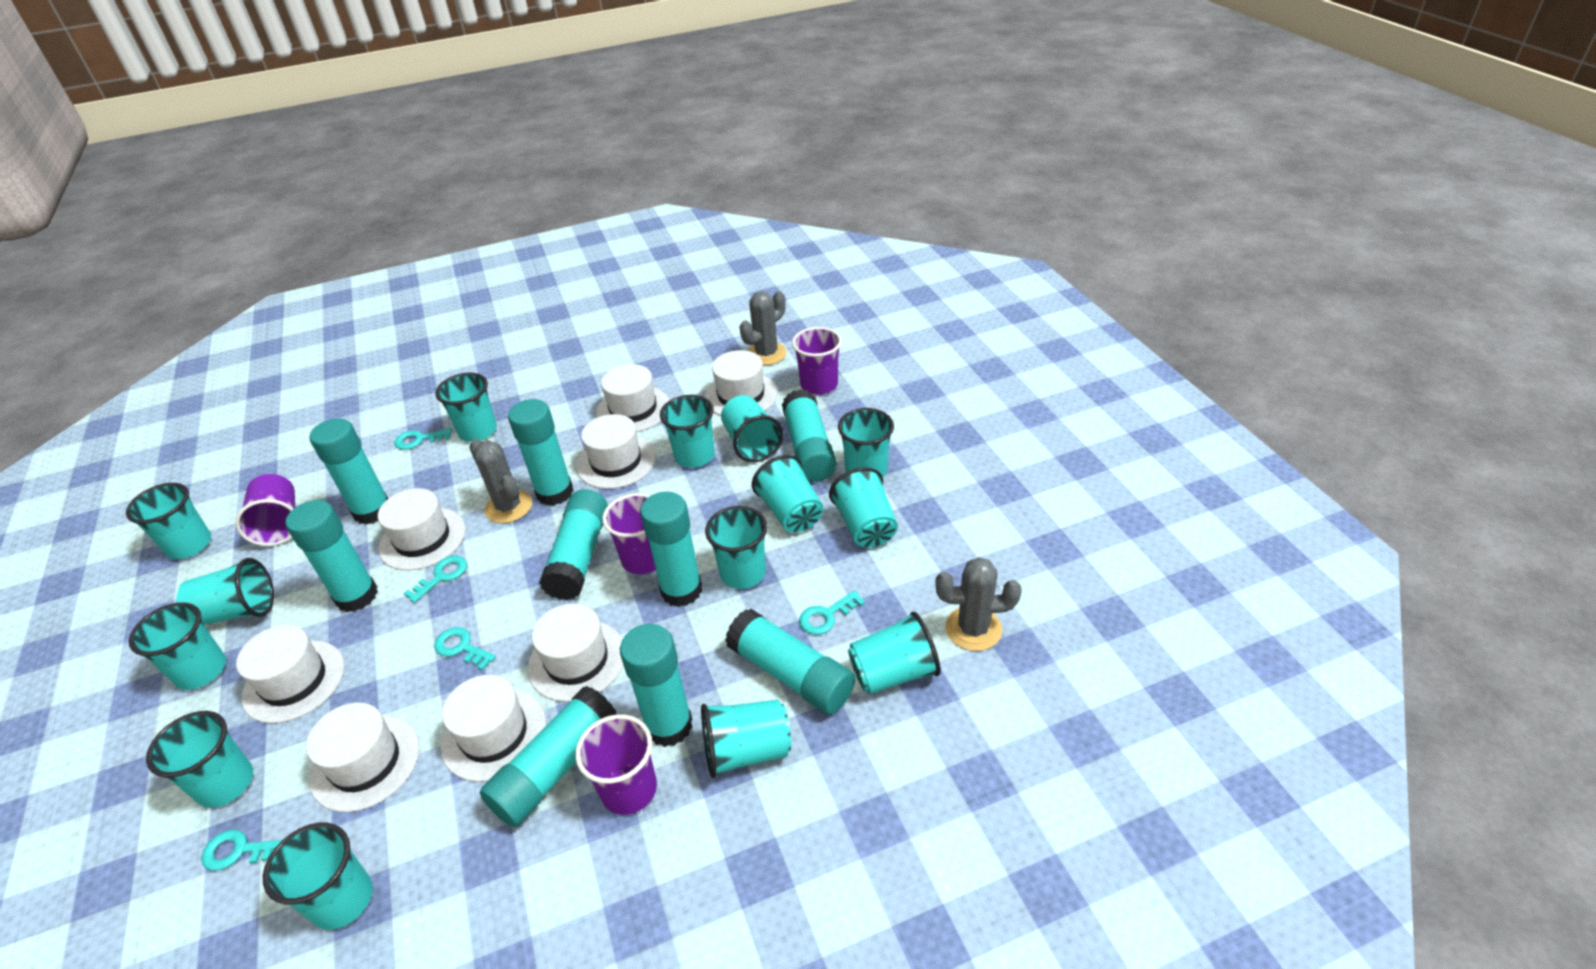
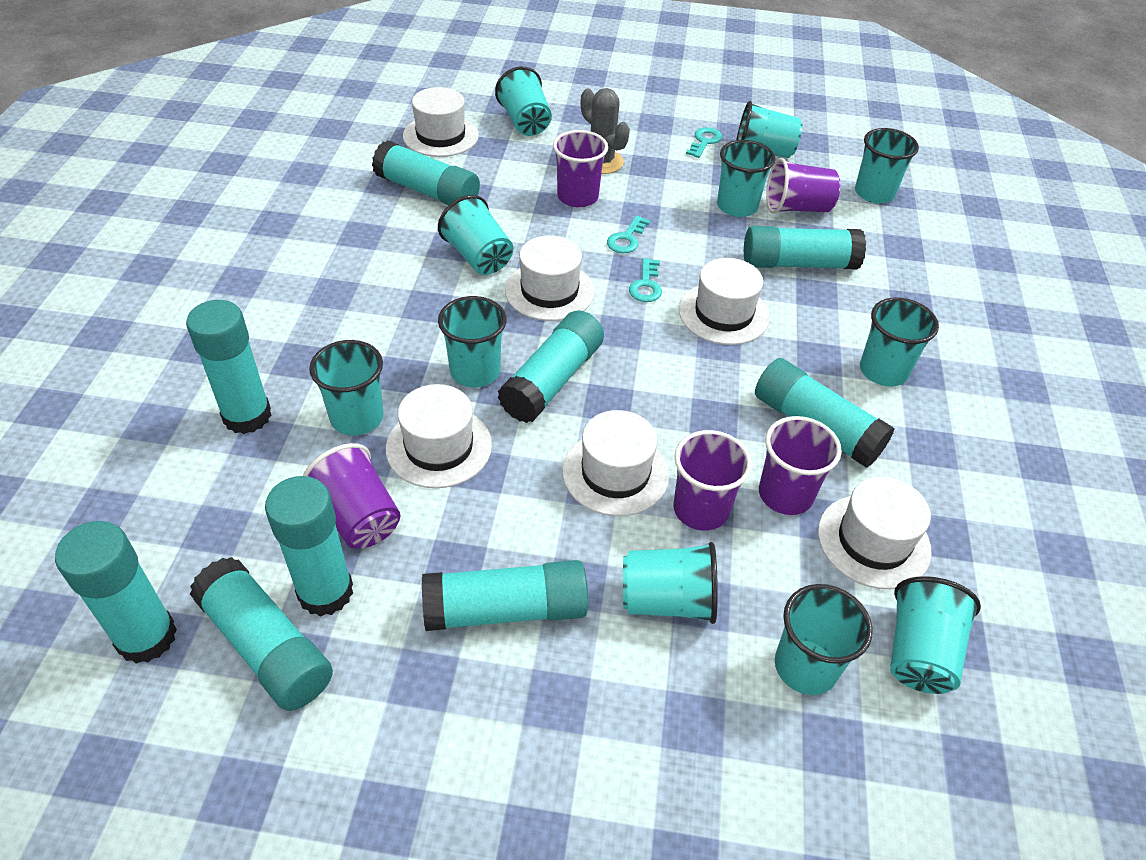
grey cactus: 3 -> 1
purple cup: 4 -> 5
turquoise cup: 14 -> 11
turquoise key: 5 -> 3
white hat: 8 -> 6

